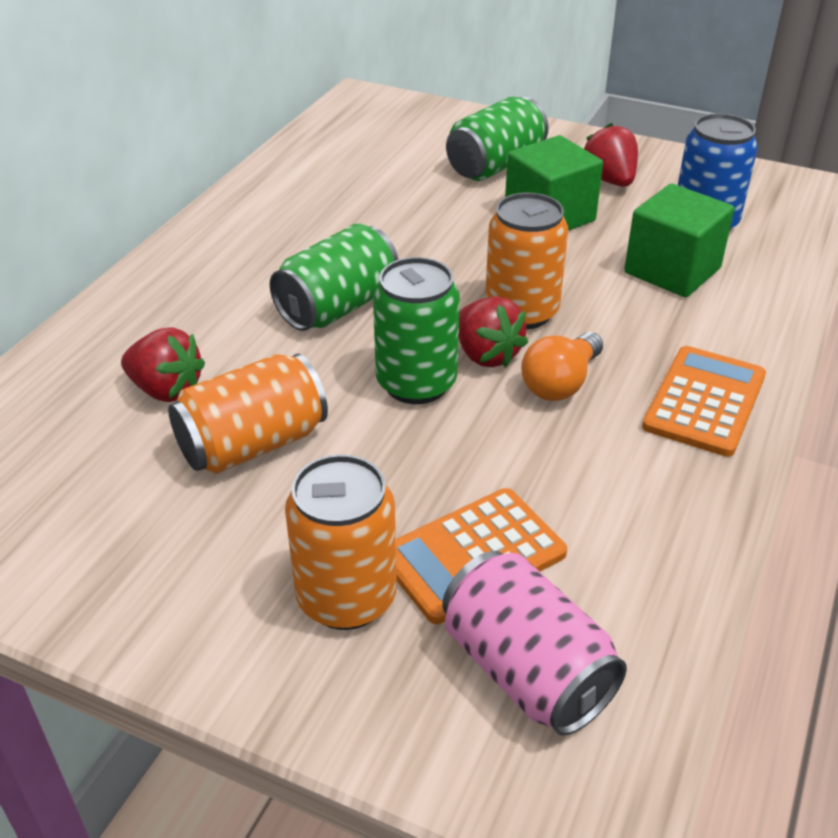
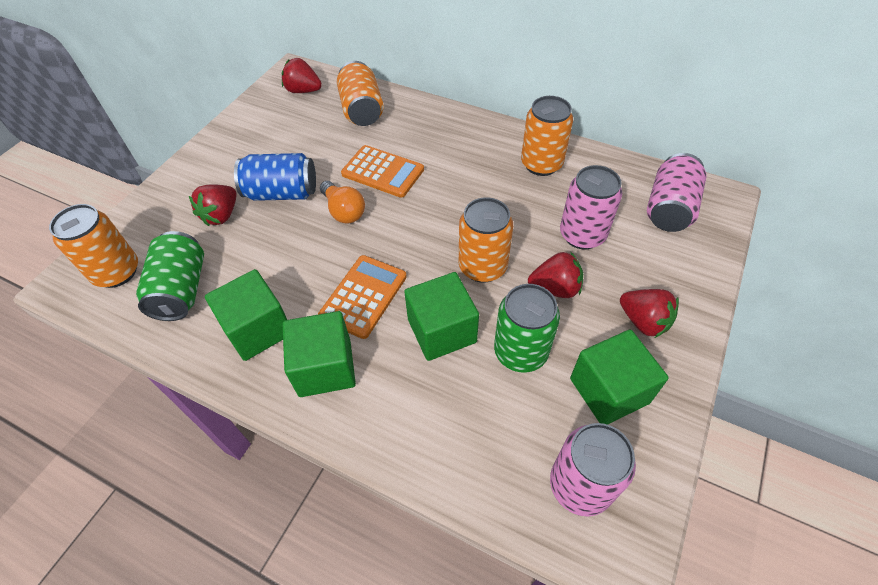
green can: 3 -> 2
green cube: 2 -> 4
orange can: 3 -> 4
pink can: 1 -> 3
red strawberry: 3 -> 4

